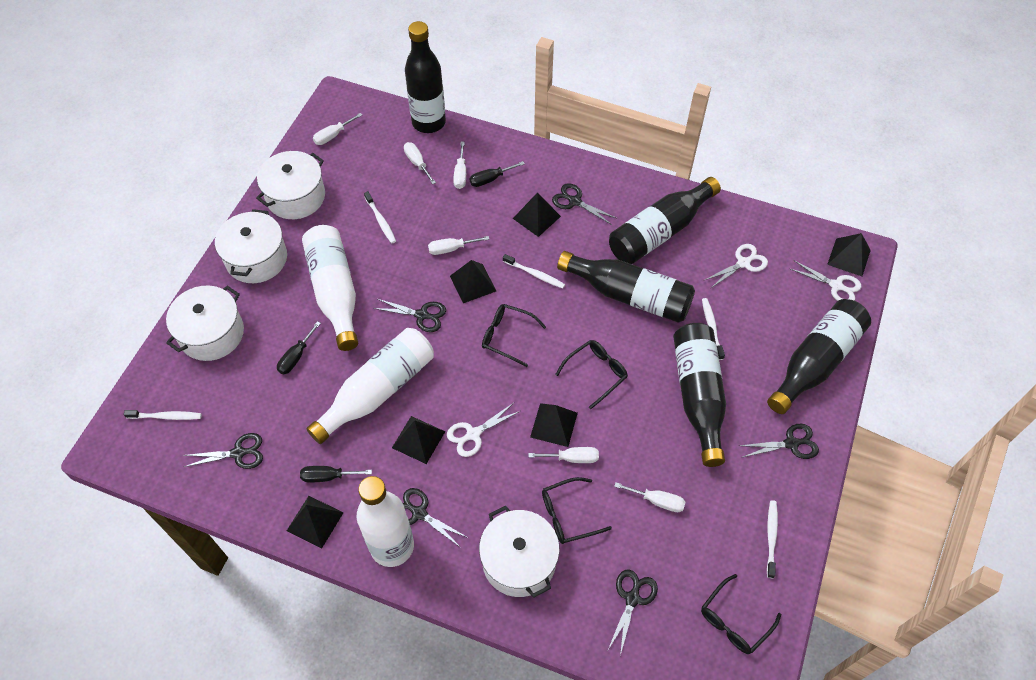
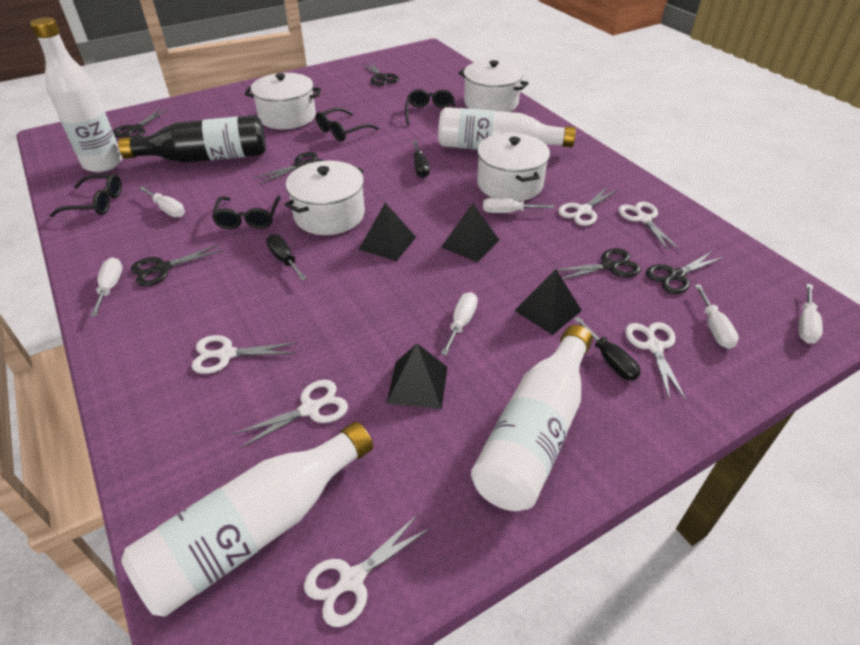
black bottle: 5 -> 1
black pyramid: 6 -> 4
white bottle: 3 -> 4
white scissors: 3 -> 6
white toothbrush: 5 -> 0

